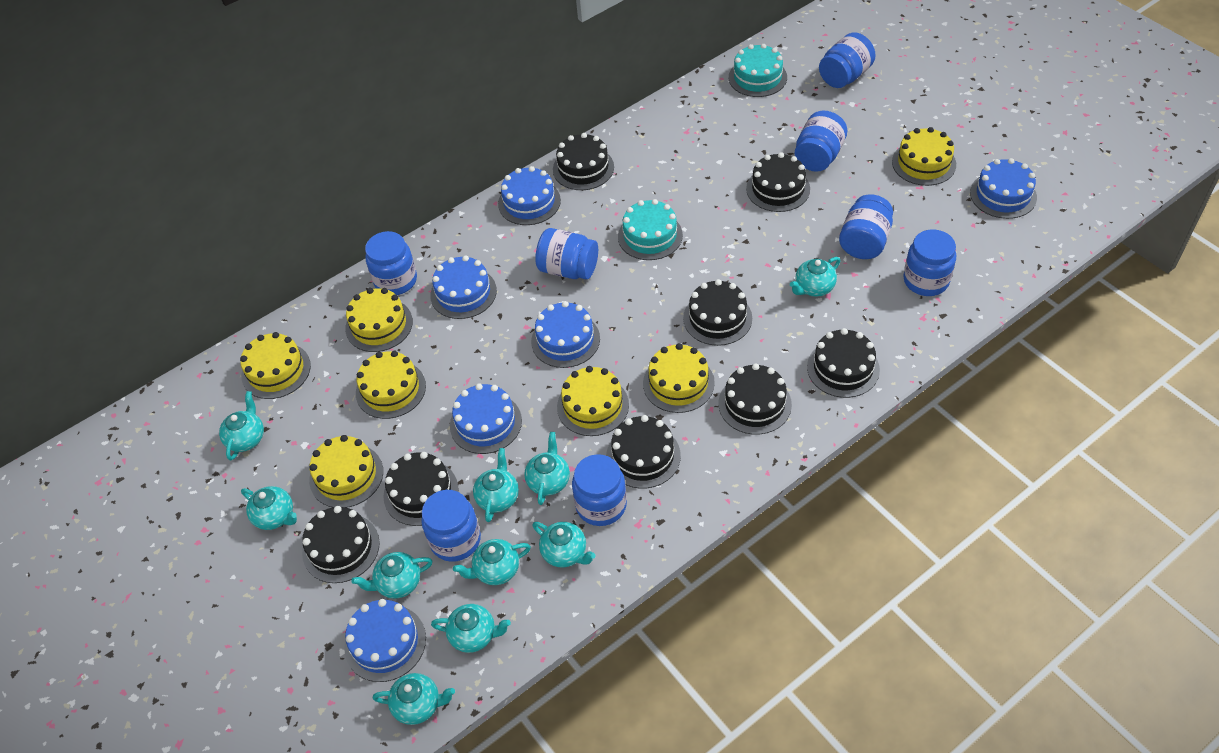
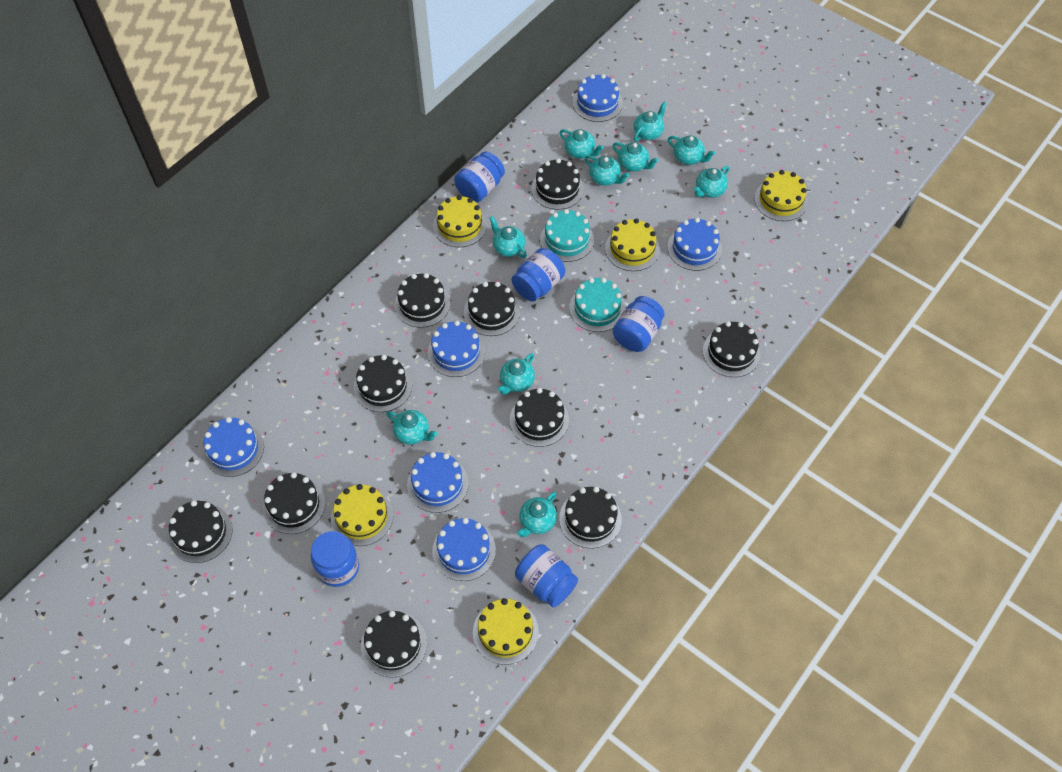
black cake: 8 -> 10
blue jar: 8 -> 5
yellow cake: 7 -> 5

